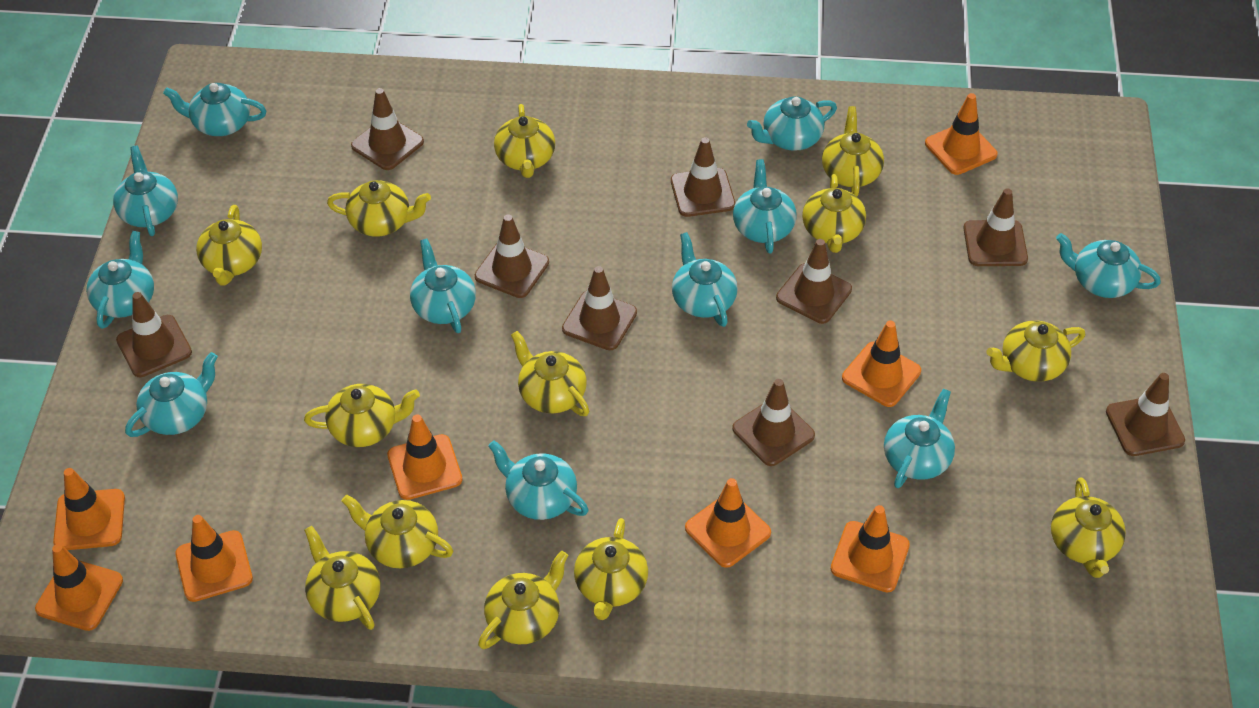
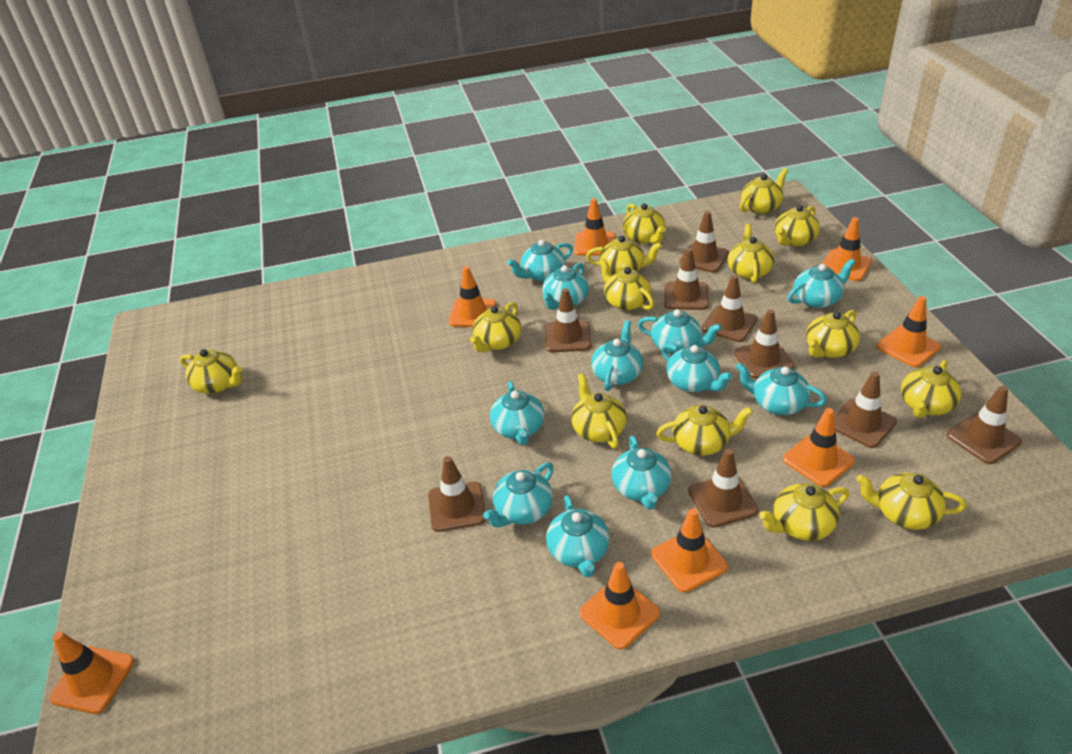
yellow teapot: 13 -> 14

